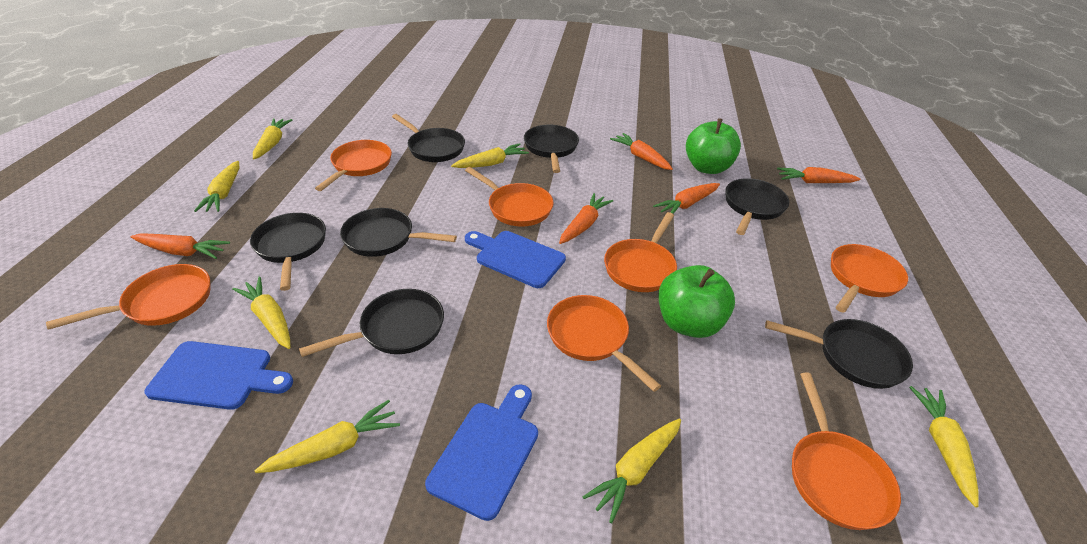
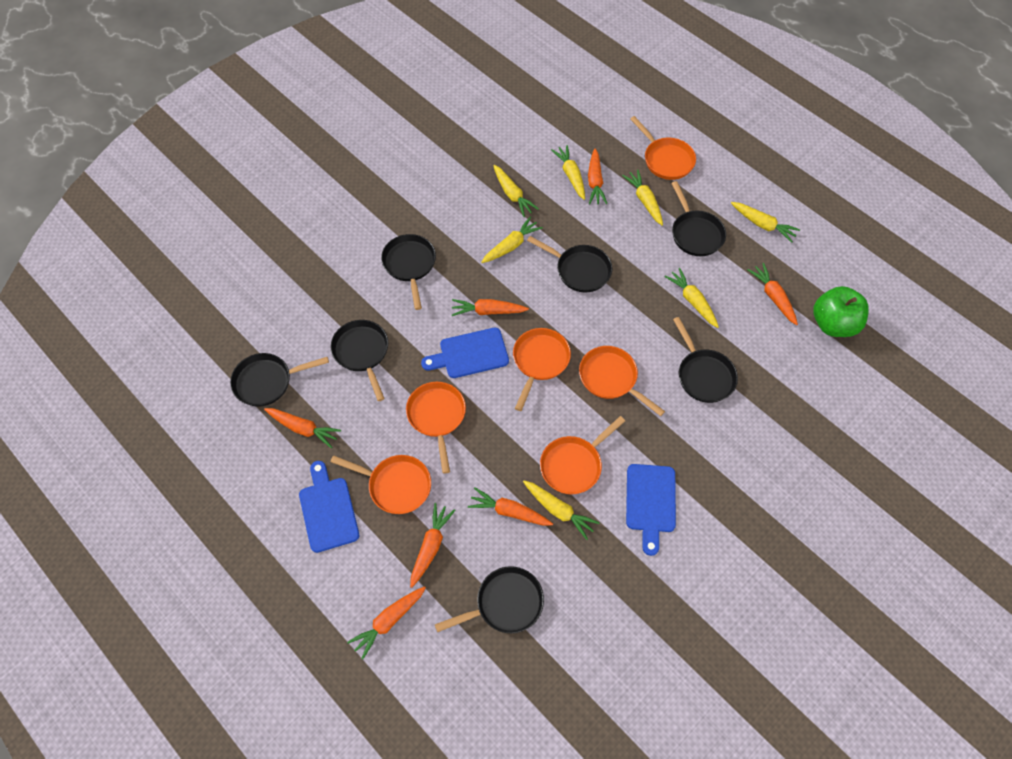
green apple: 2 -> 1
orange carrot: 5 -> 7
orange pan: 7 -> 6

